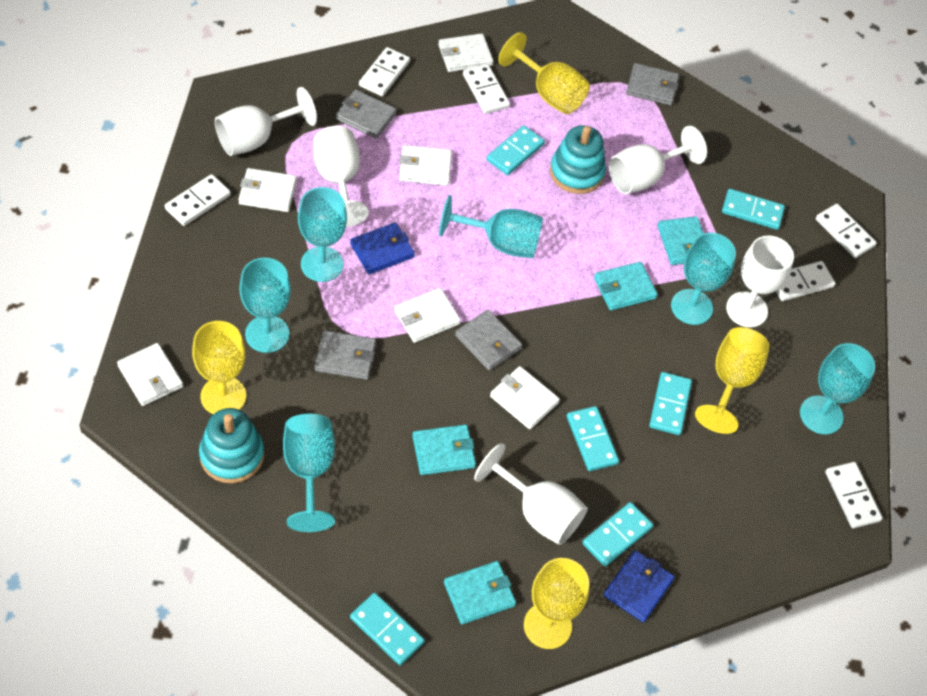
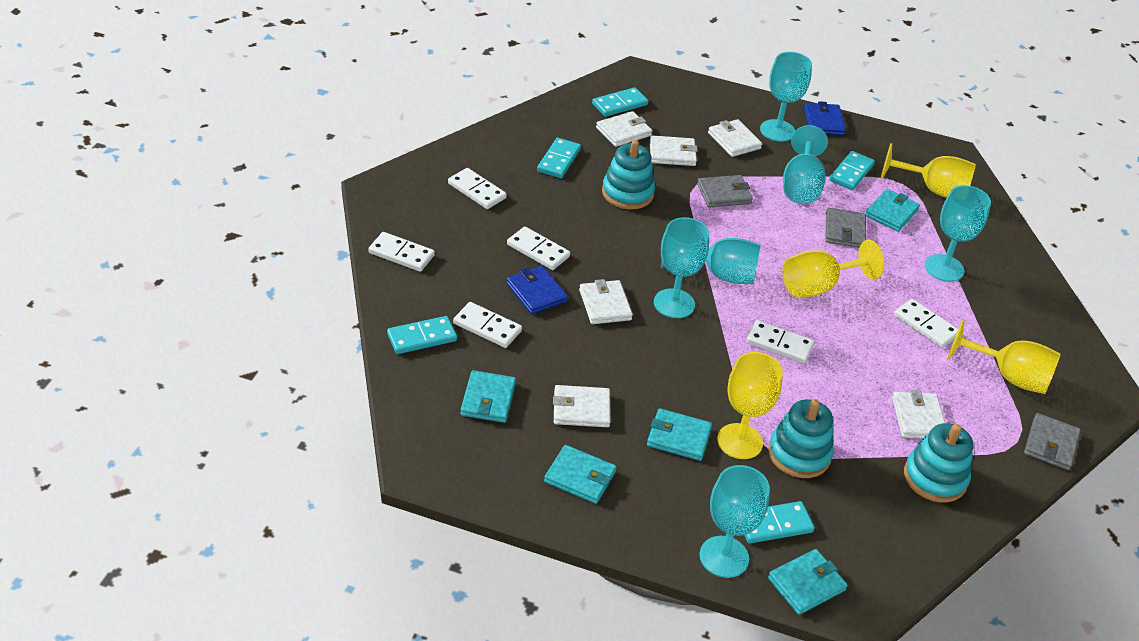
grey wallet: 4 -> 3
turquoise domino: 6 -> 5
turquoise stacking toy: 2 -> 3
turquoise wallet: 4 -> 5
white goblet: 5 -> 0

